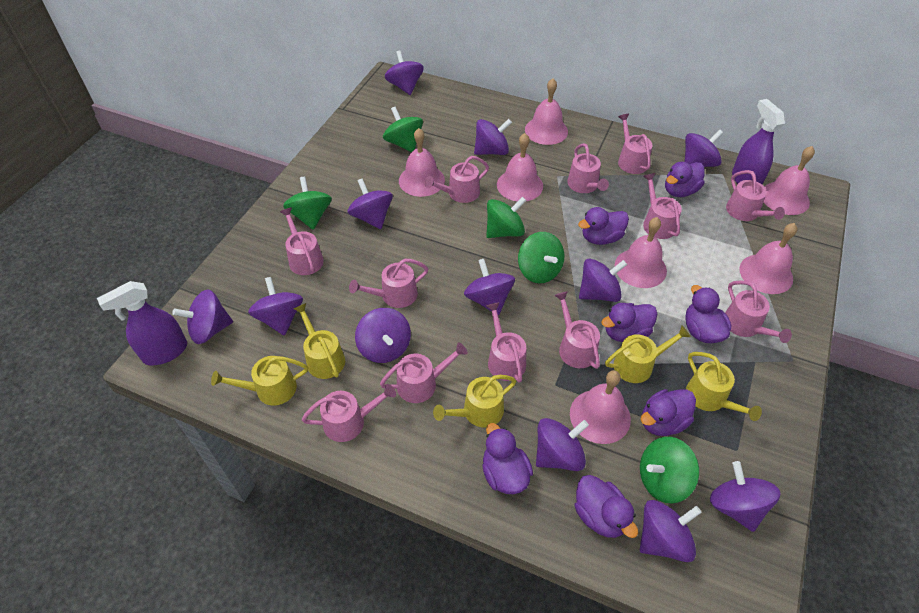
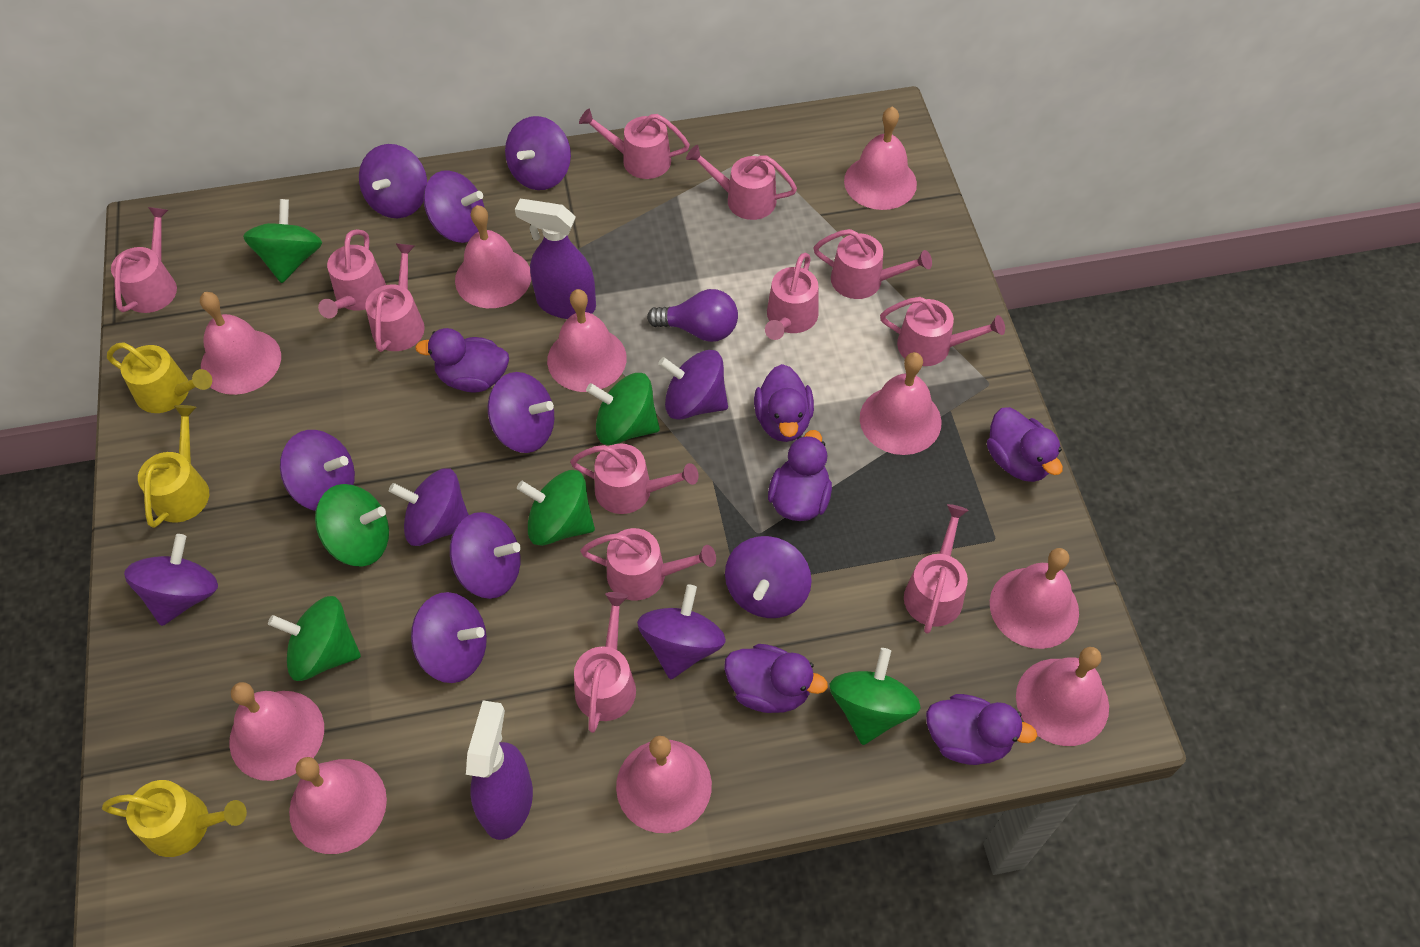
green spinning top: 5 -> 6
pink bell: 7 -> 10
purple duck: 7 -> 6
purple light bulb: 0 -> 1
yellow watering can: 5 -> 3

